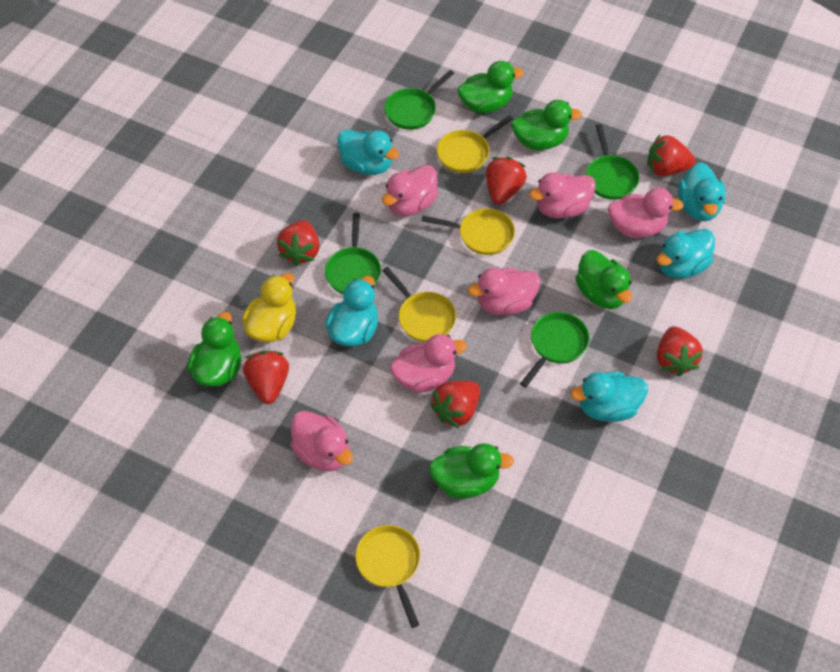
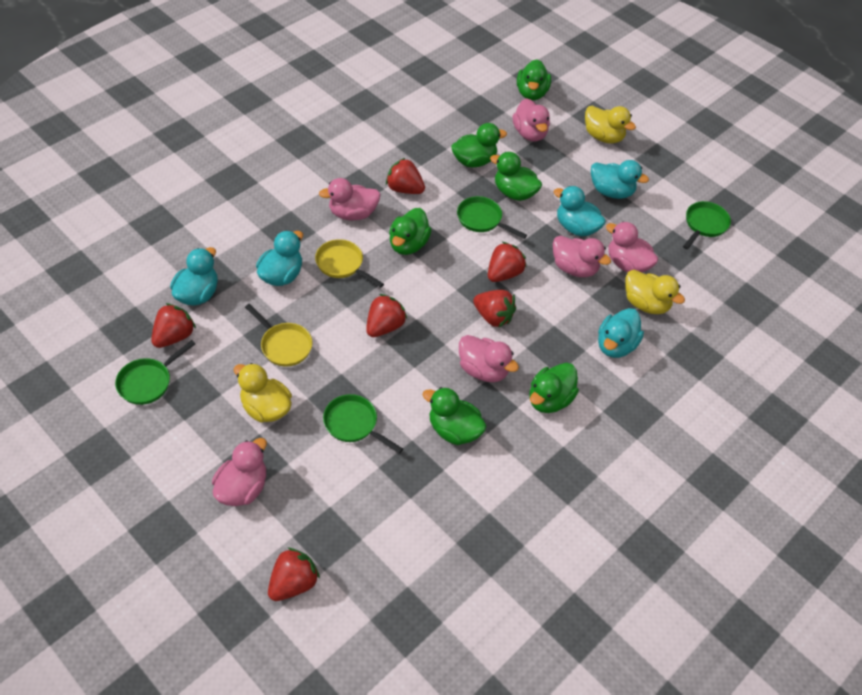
green duck: 5 -> 6
yellow duck: 1 -> 3
yellow pan: 4 -> 2

